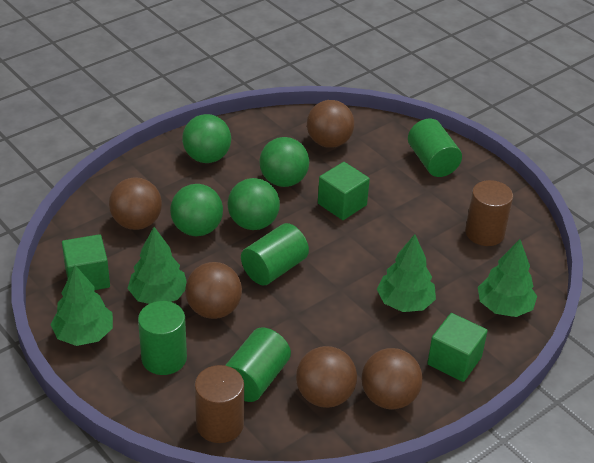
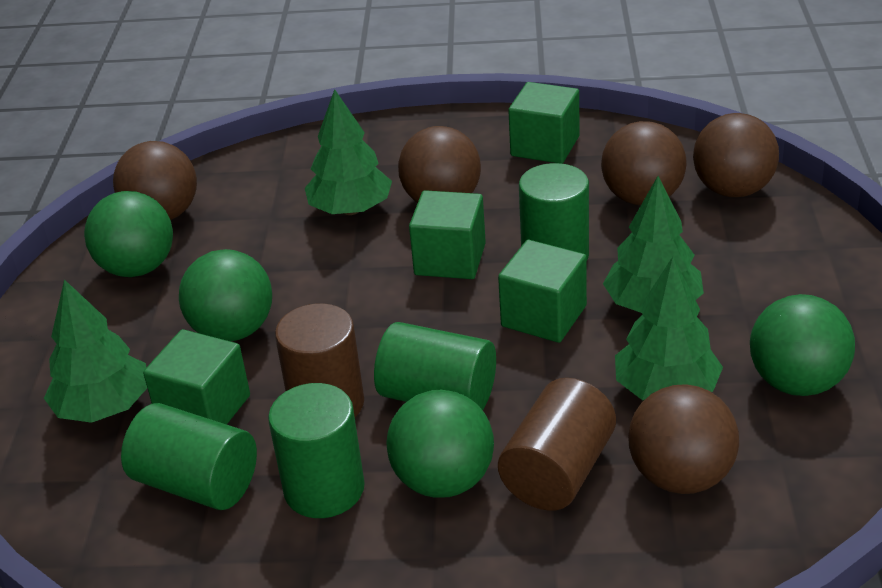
green cube: 3 -> 4

